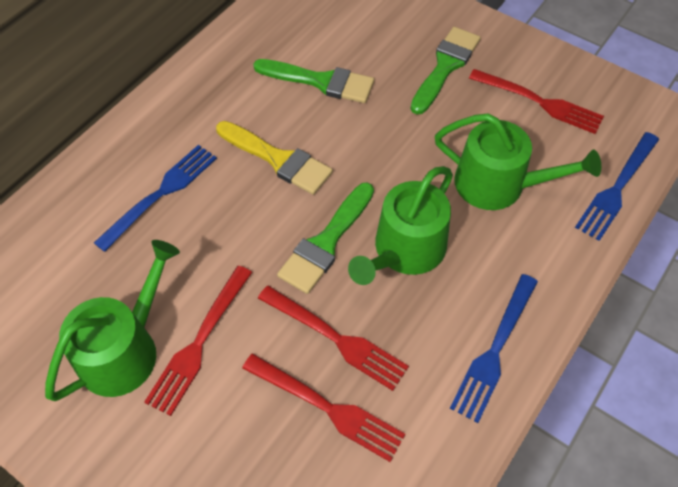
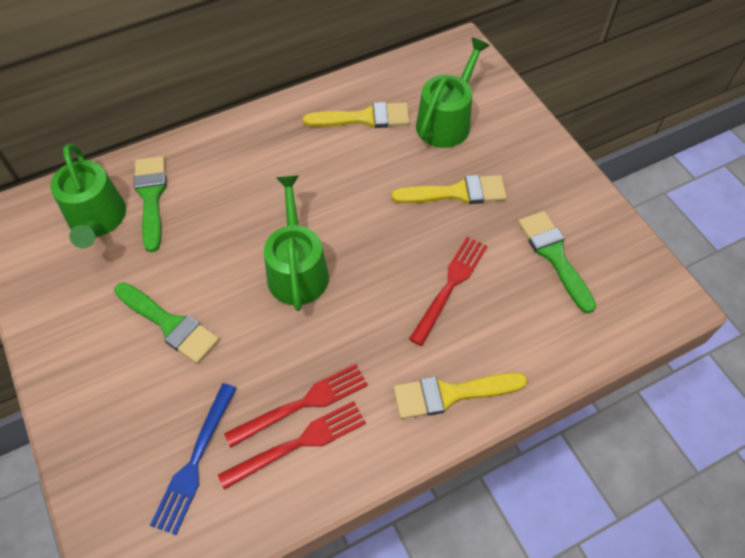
blue fork: 3 -> 1
red fork: 4 -> 3
yellow brush: 1 -> 3

